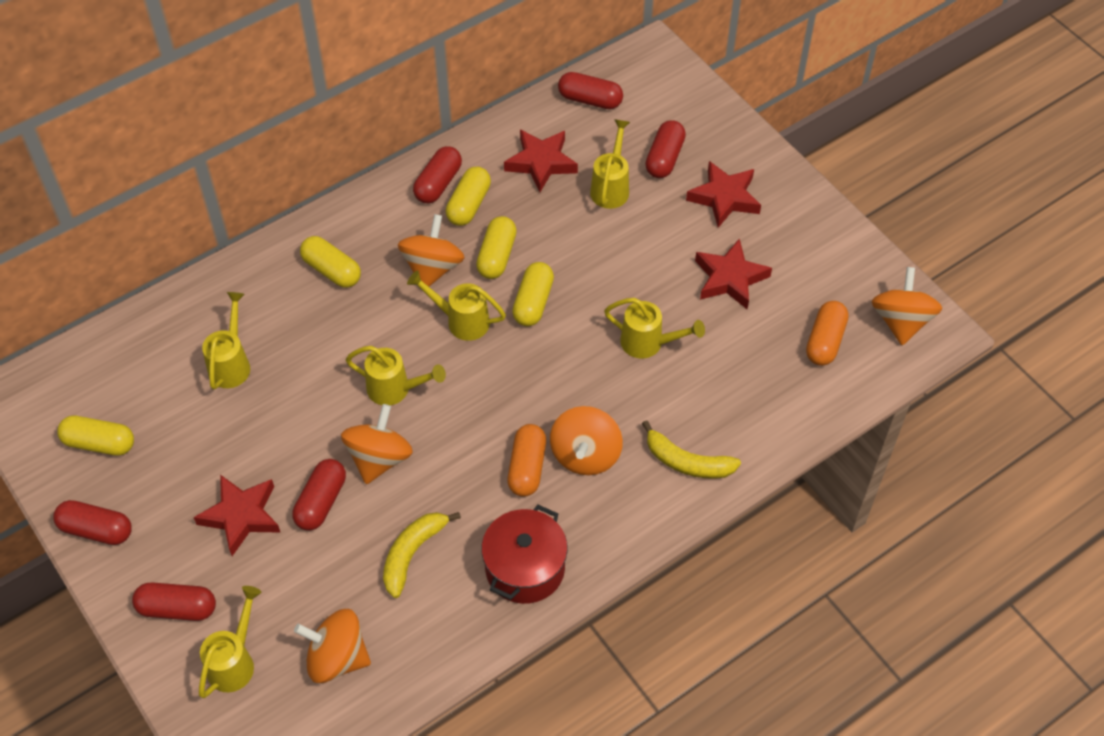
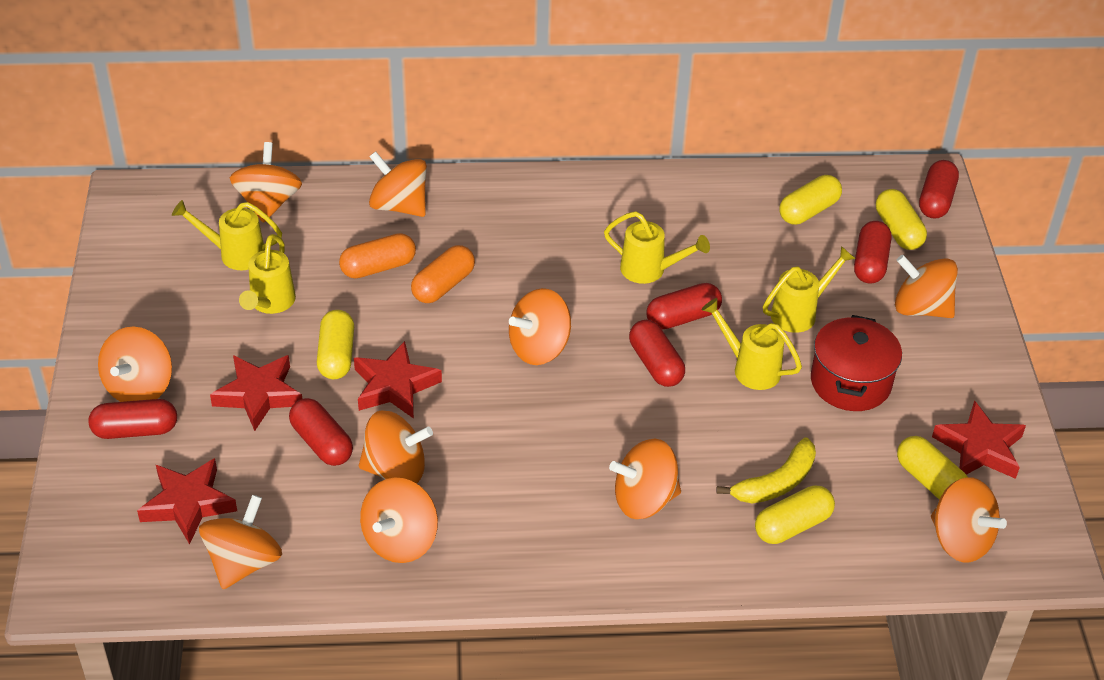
orange spinning top: 5 -> 10
yellow banana: 2 -> 1
yellow watering can: 6 -> 5

